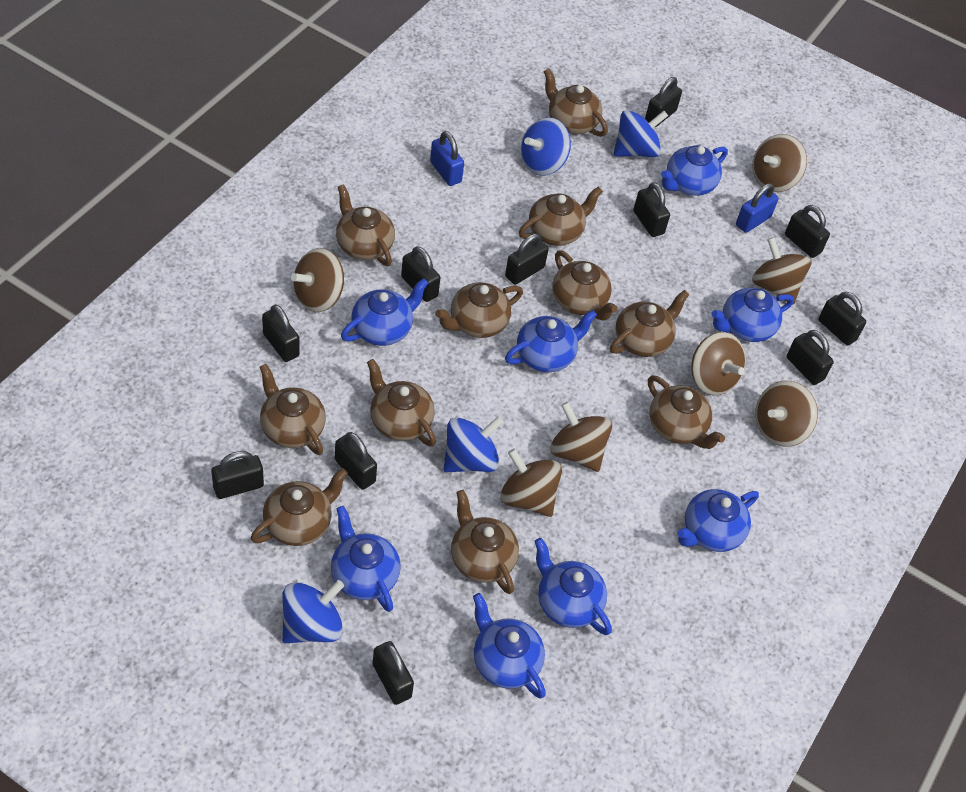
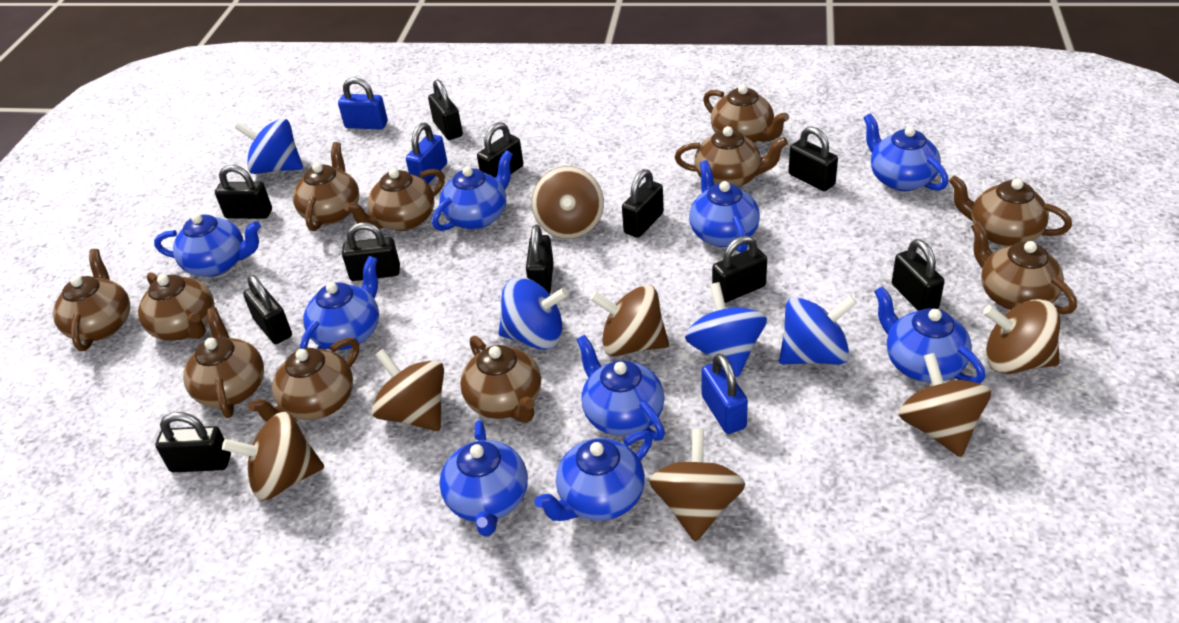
blue padlock: 2 -> 3
blue teapot: 8 -> 9

